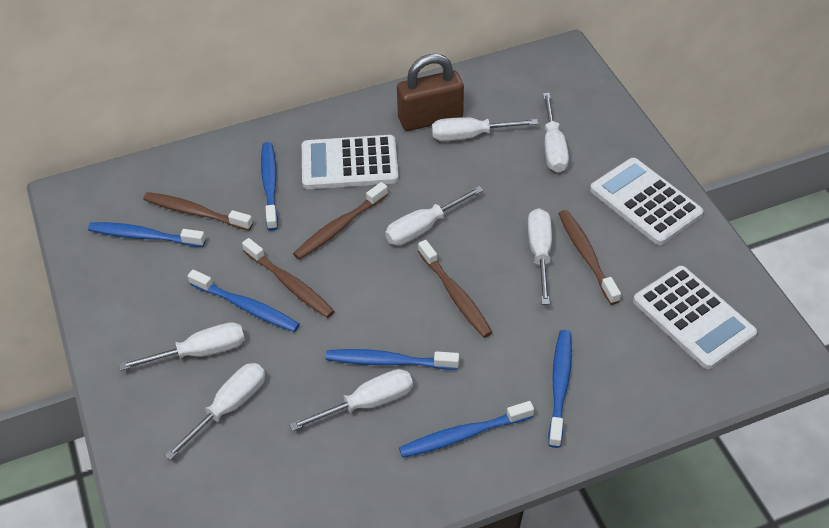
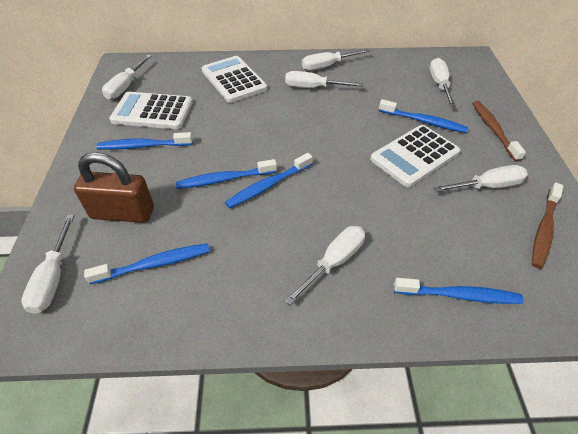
brown toothbrush: 5 -> 2

